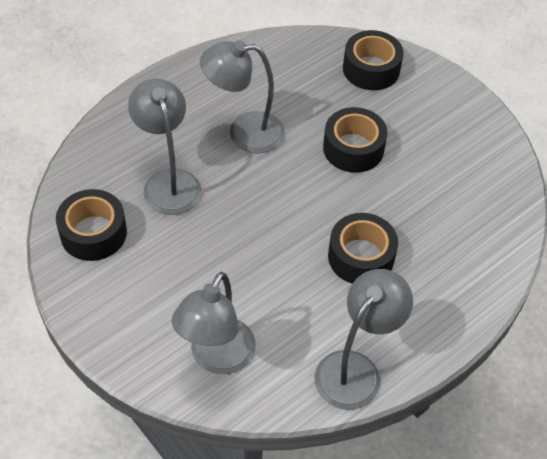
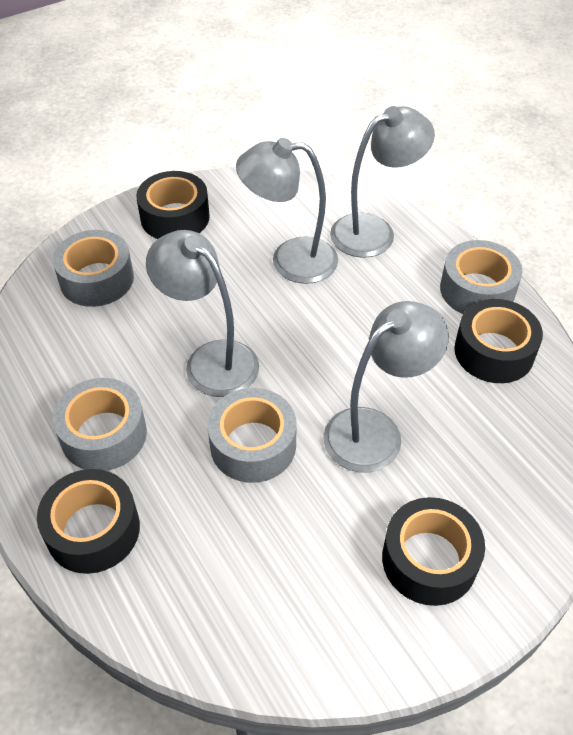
grey tape: 0 -> 4

